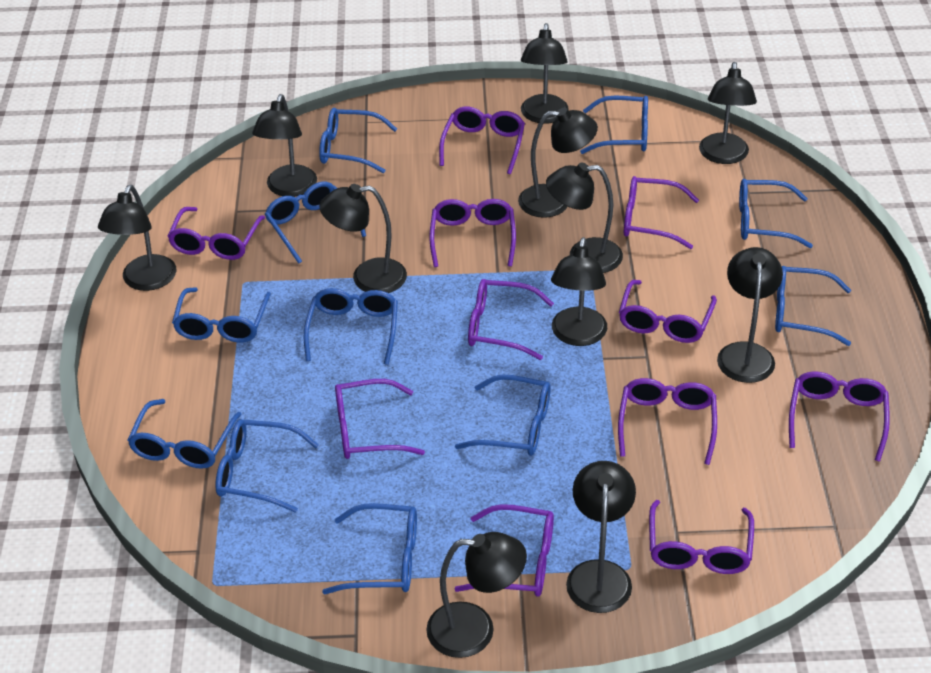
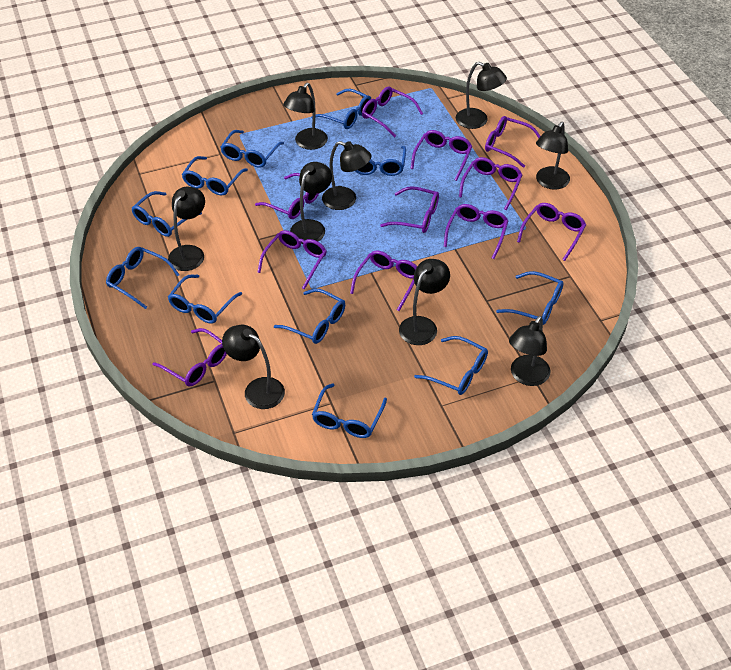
black lamp: 11 -> 9

